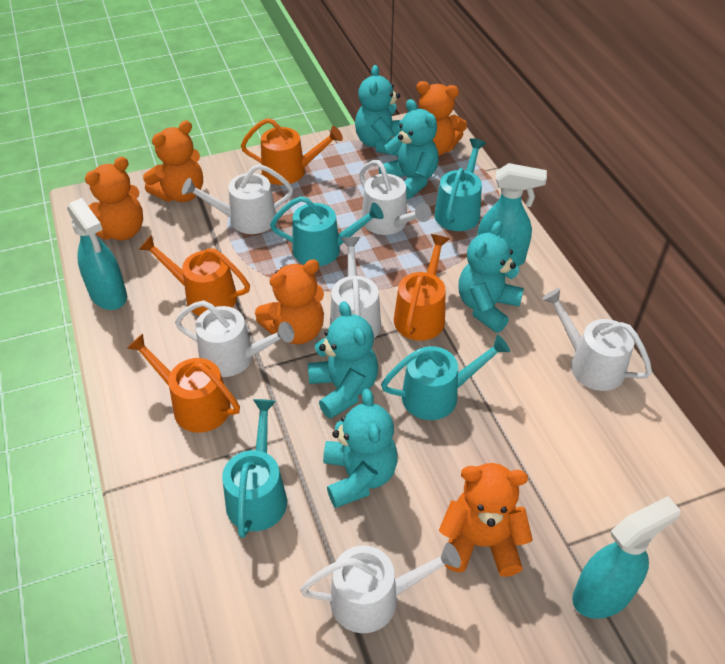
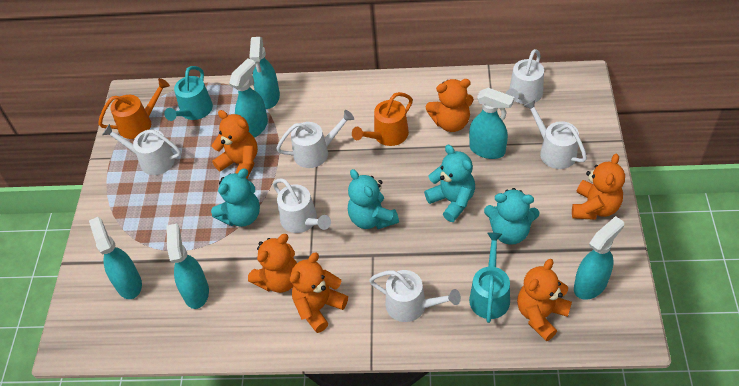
orange teddy bear: 5 -> 6
orange watering can: 4 -> 2
turquoise spray bottle: 3 -> 6
turquoise teddy bear: 5 -> 4
turquoise watering can: 4 -> 2

